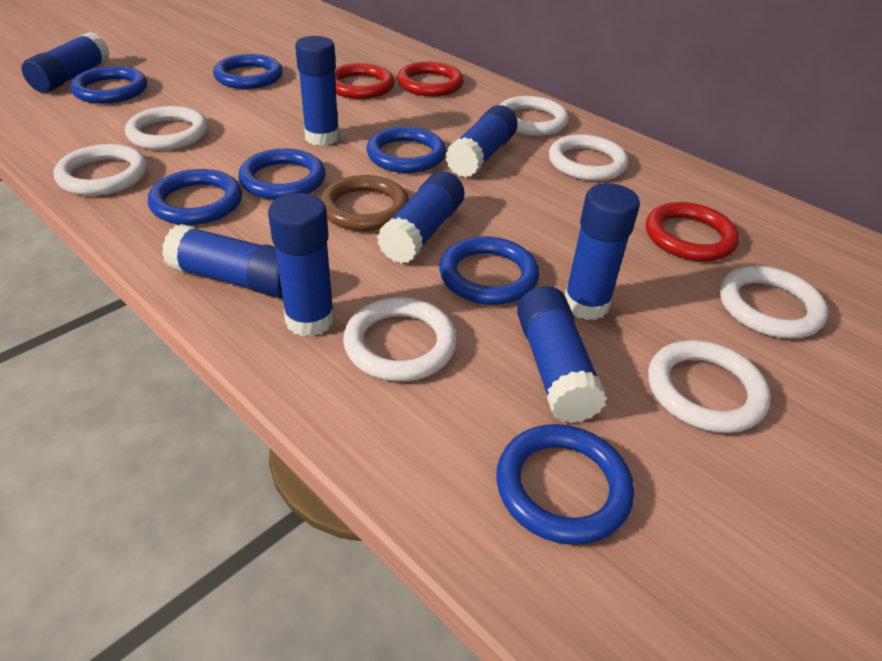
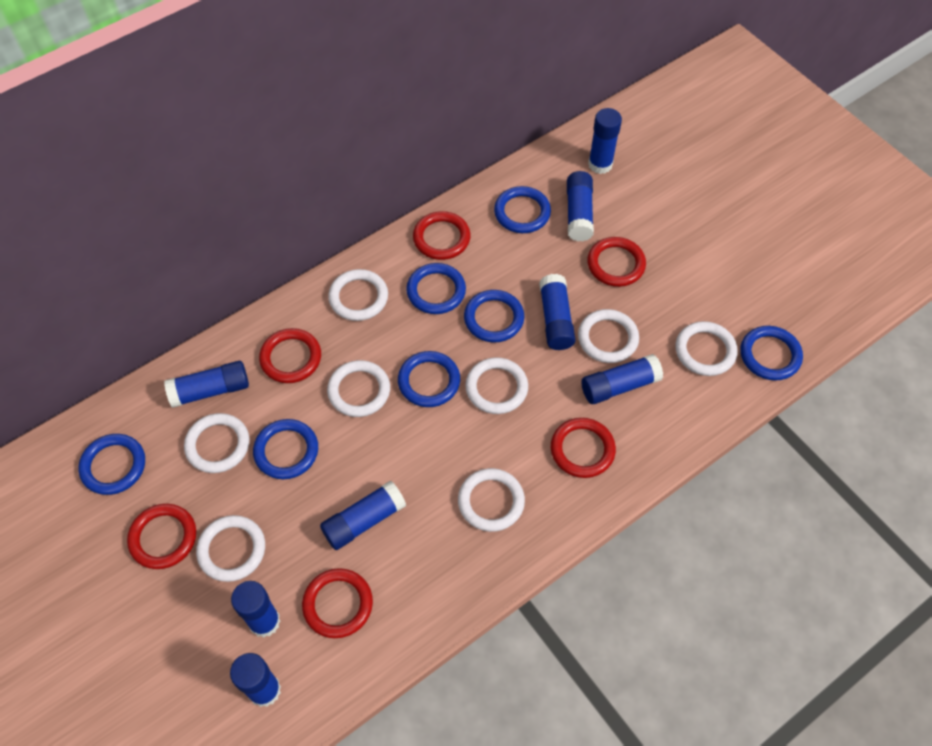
brown ring: 1 -> 0
red ring: 3 -> 6
white ring: 7 -> 8

